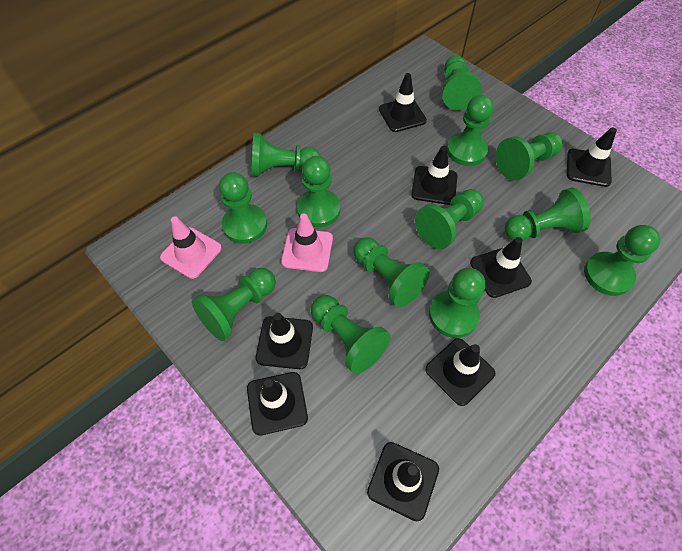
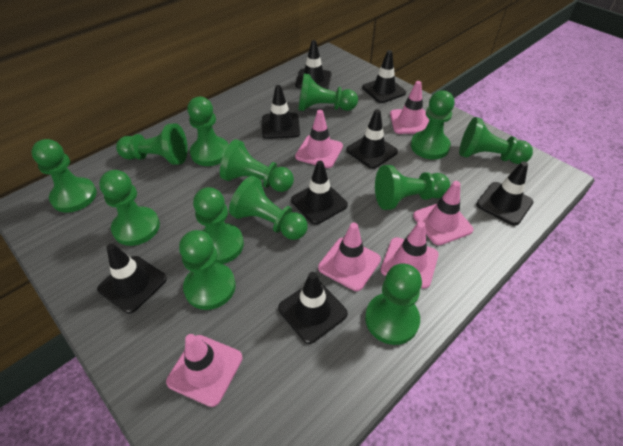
pink traffic cone: 2 -> 6

